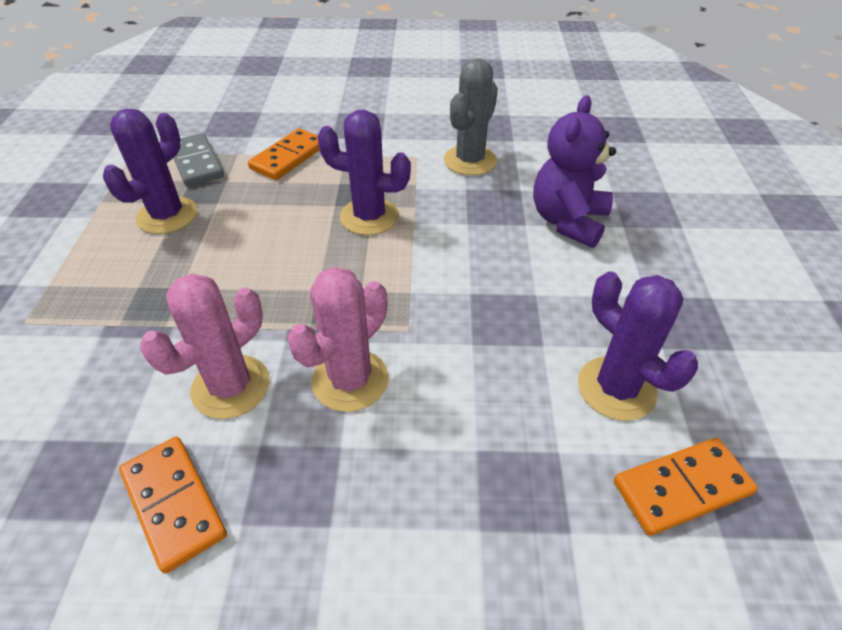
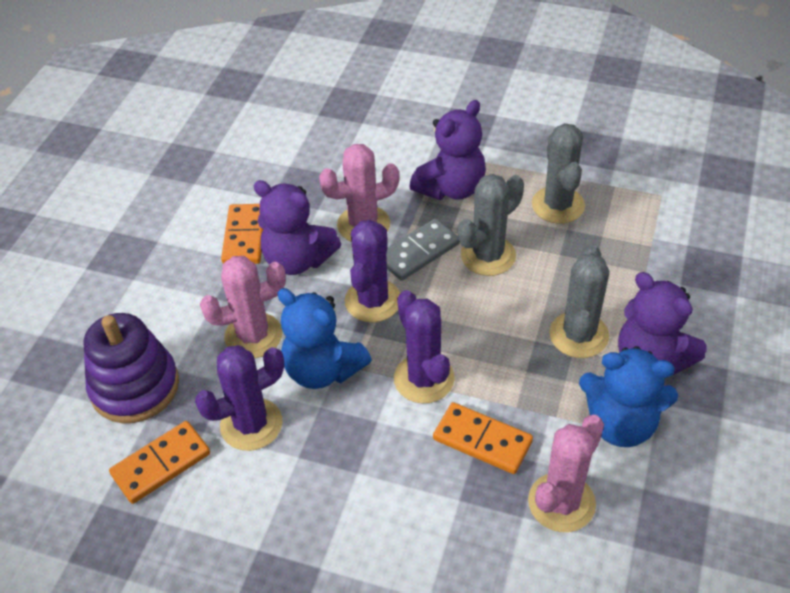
blue teddy bear: 0 -> 2
grey cactus: 1 -> 3
pink cactus: 2 -> 3
purple stacking toy: 0 -> 1
purple teddy bear: 1 -> 3

